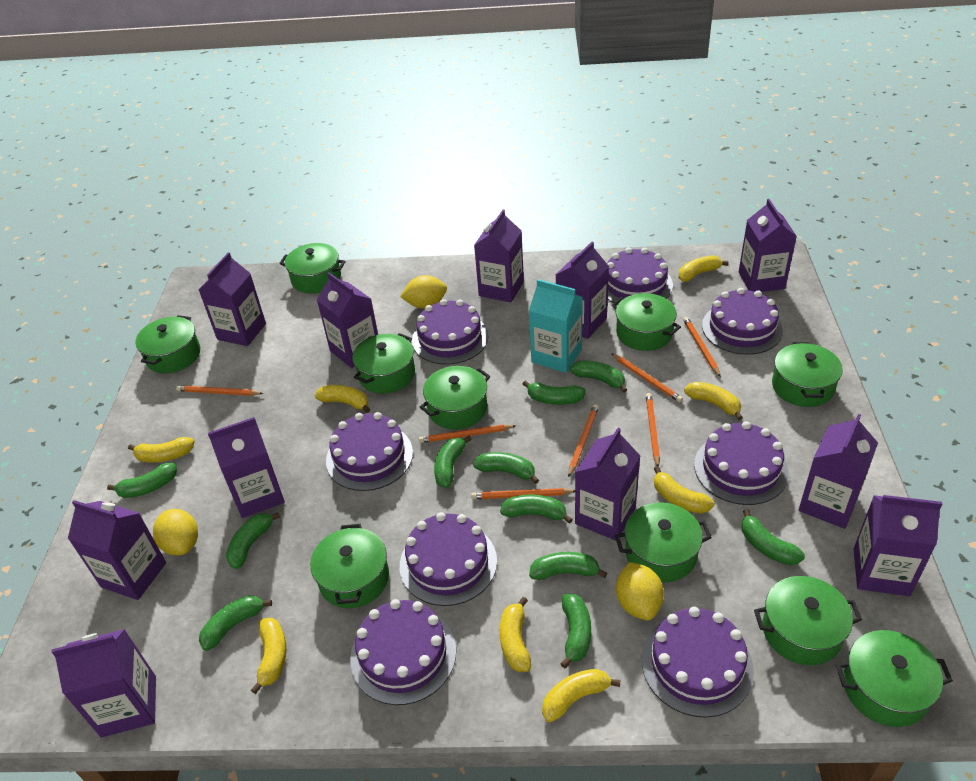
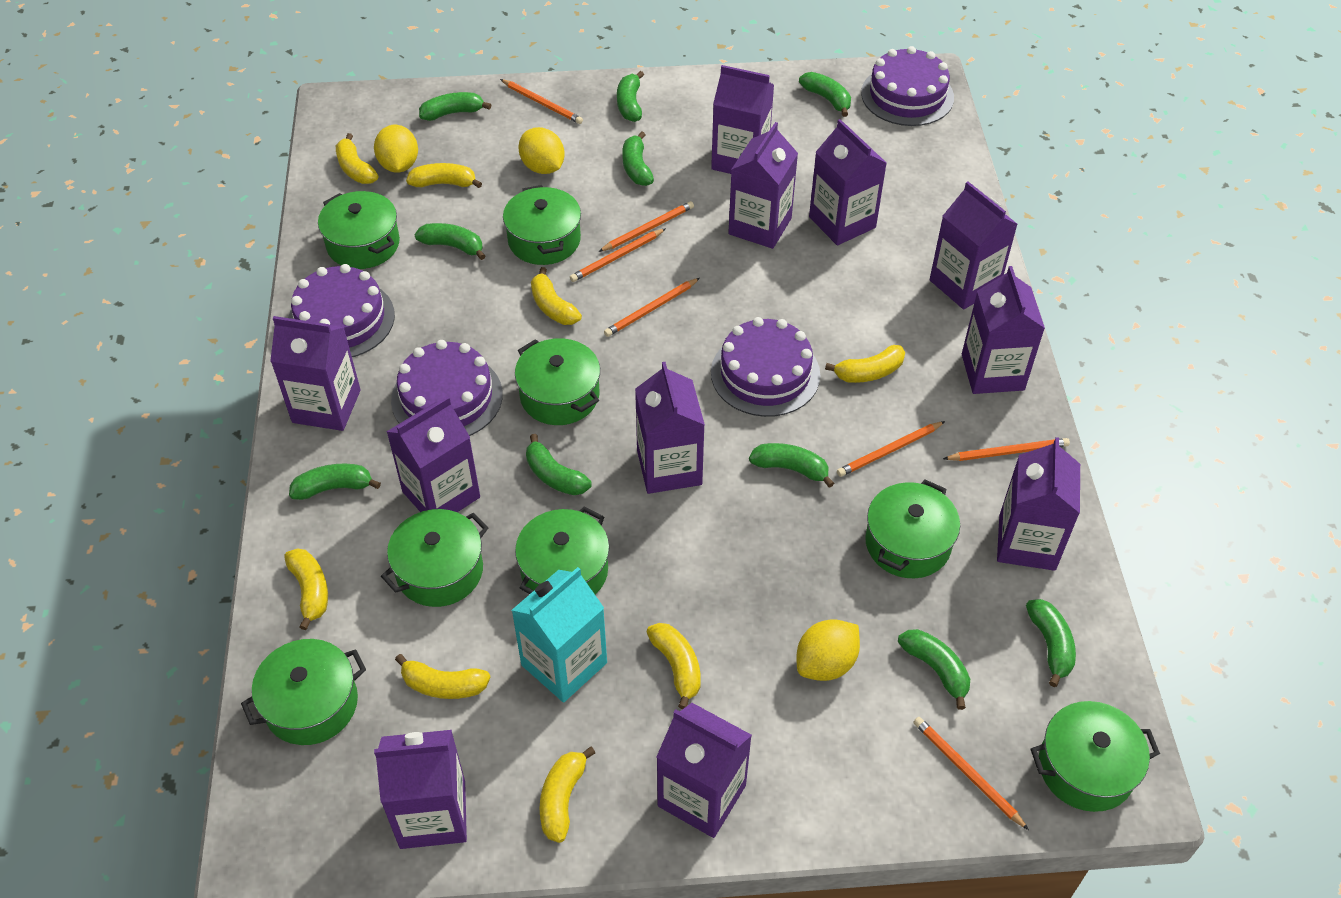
green banana: 11 -> 10
green pot: 10 -> 8
purple cake: 8 -> 4

